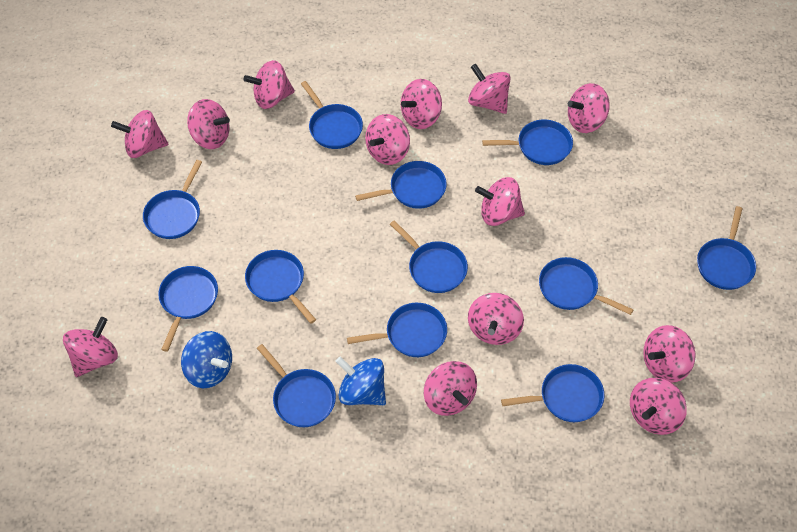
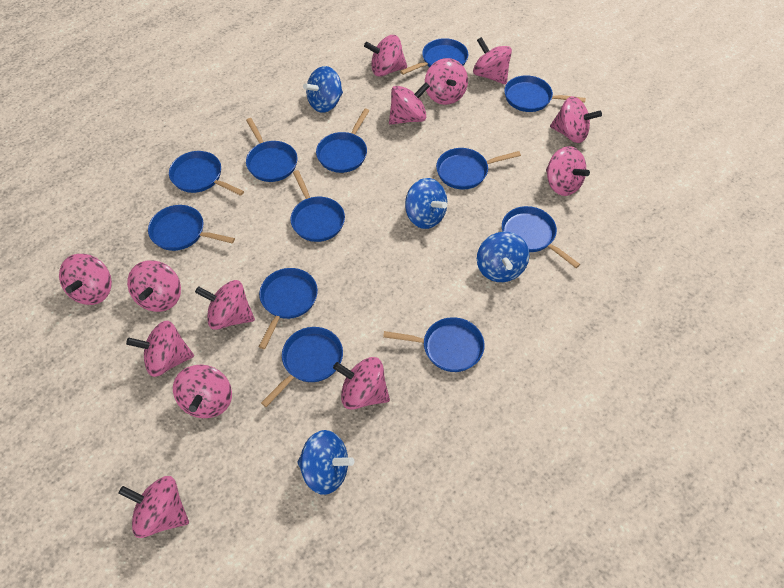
blue spinning top: 2 -> 4

